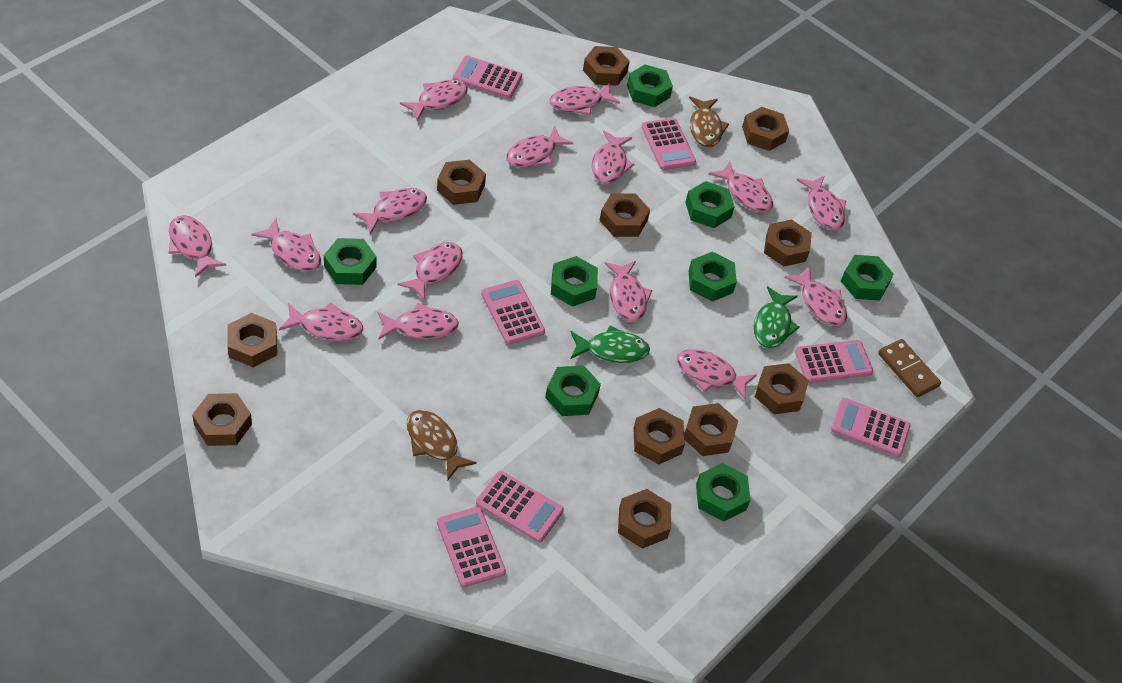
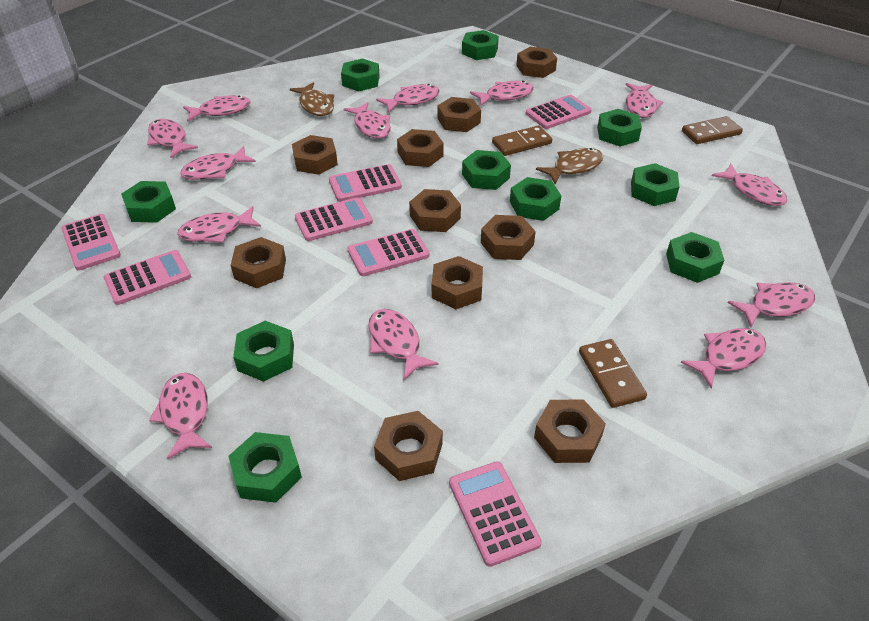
brown domino: 1 -> 3
brown nut: 11 -> 10
green fish: 2 -> 0
green nut: 8 -> 10
pink fish: 15 -> 13

